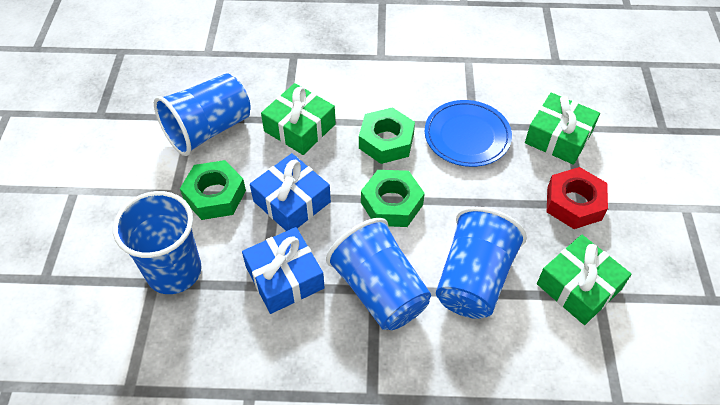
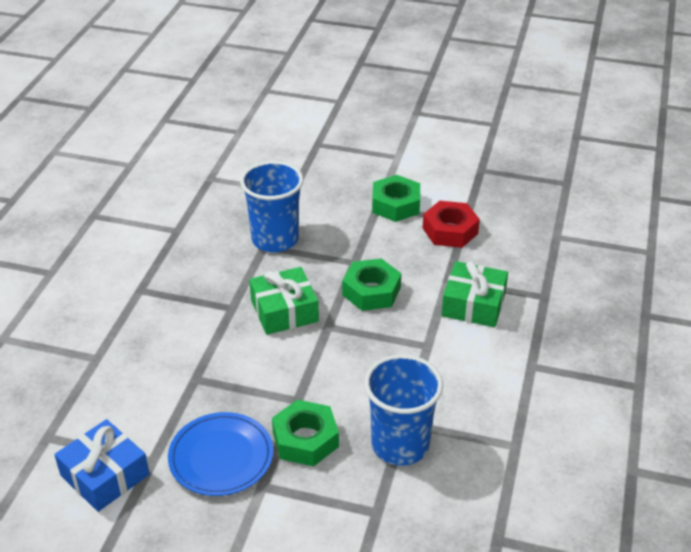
blue cup: 4 -> 2
blue gift: 2 -> 1
green gift: 3 -> 2

